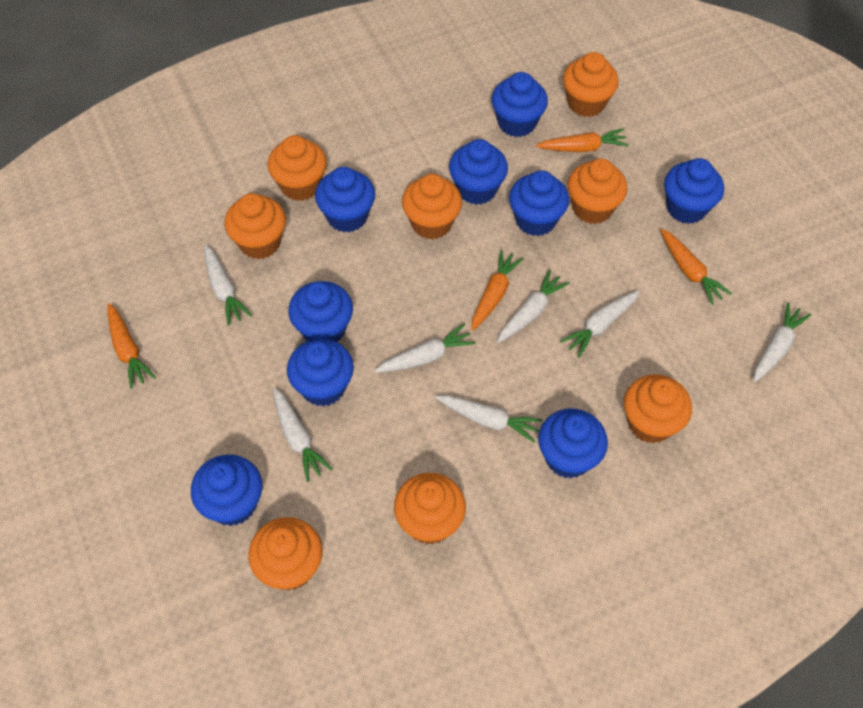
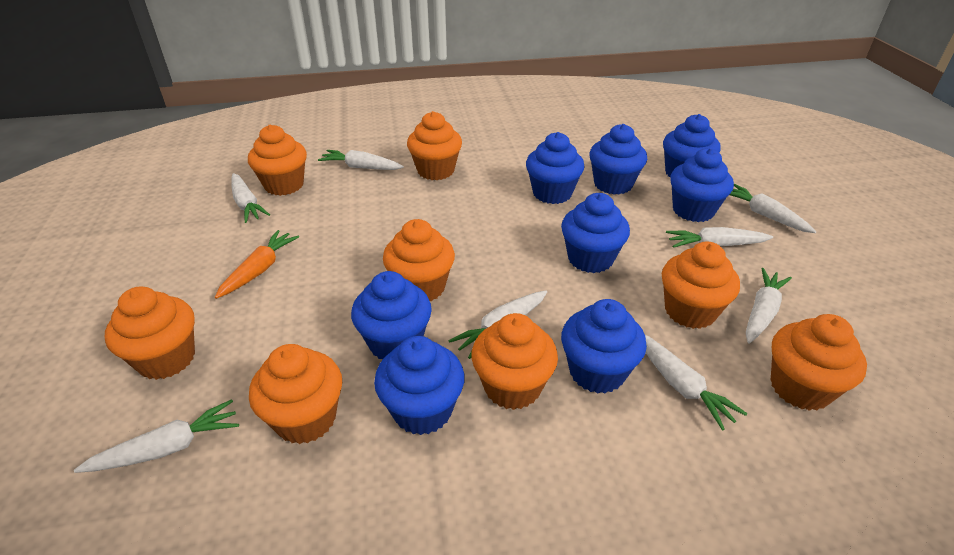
blue cupcake: 9 -> 8
orange carrot: 4 -> 1
white carrot: 7 -> 8

